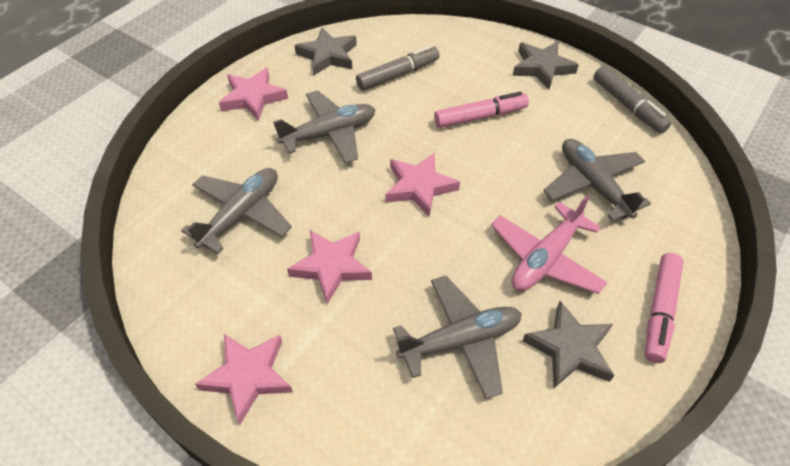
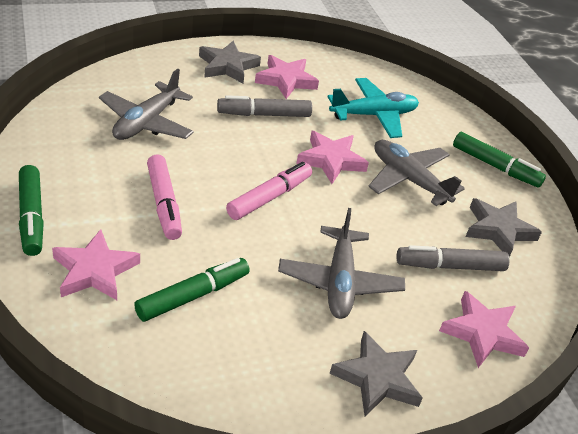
green marker: 0 -> 3
grey plane: 4 -> 3
pink plane: 1 -> 0
turquoise plane: 0 -> 1

